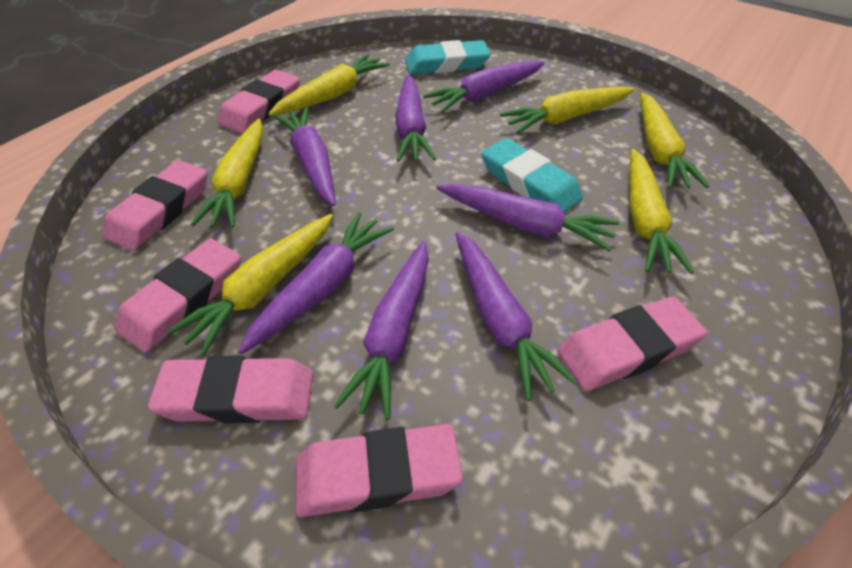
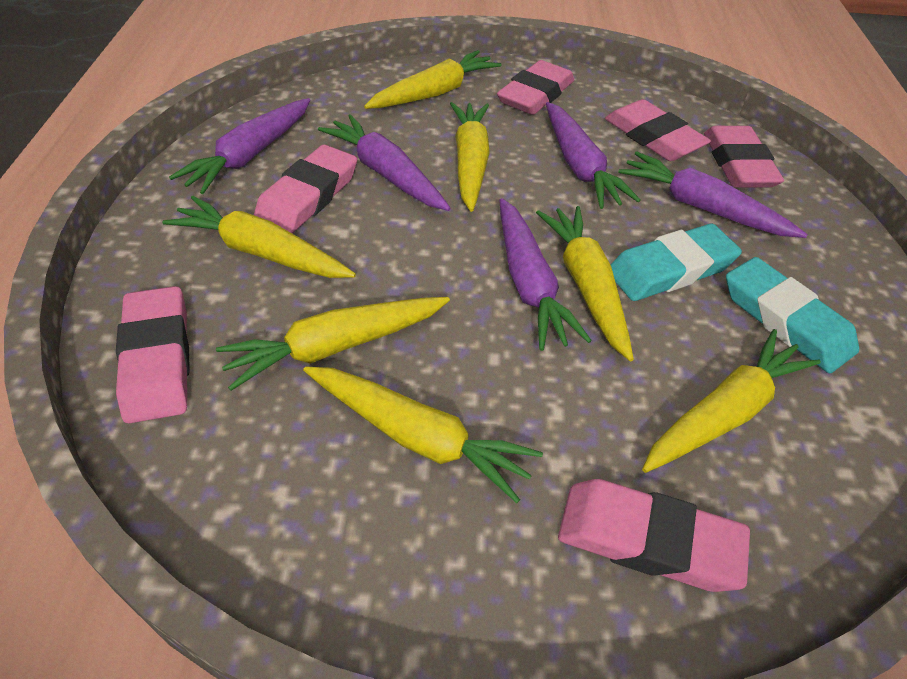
purple carrot: 7 -> 5
yellow carrot: 6 -> 7

